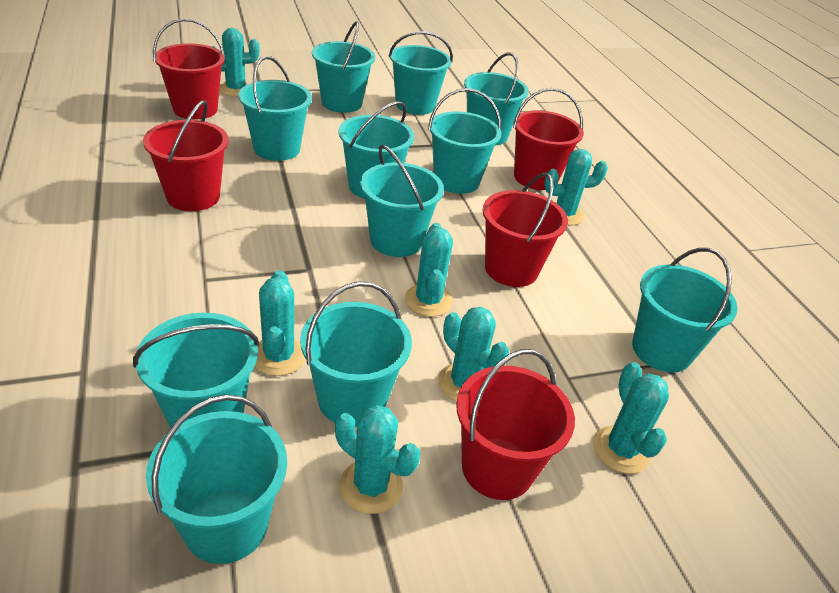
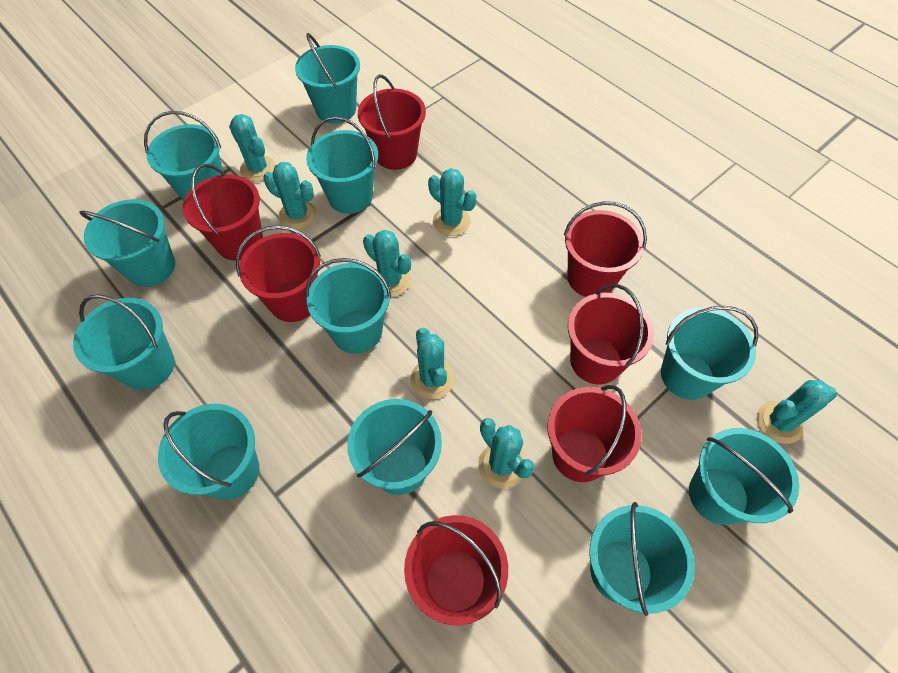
red bucket: 5 -> 7

